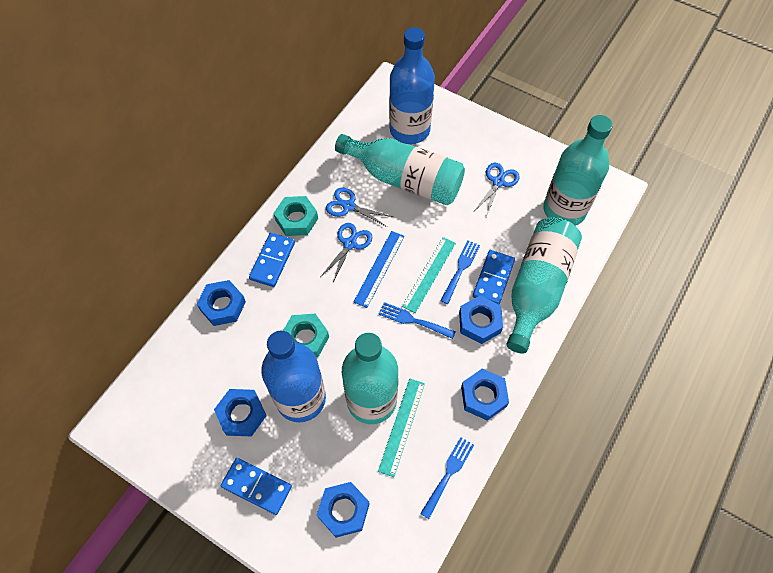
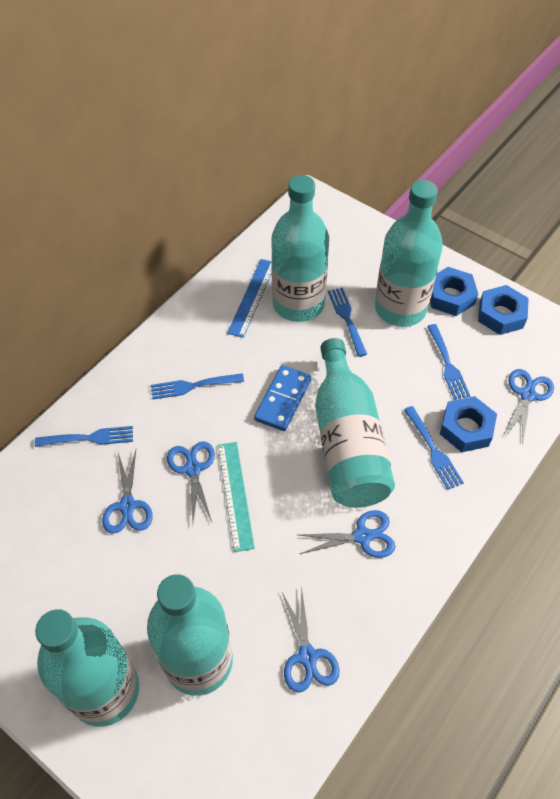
blue bottle: 2 -> 0
blue domino: 3 -> 1
blue fork: 3 -> 5
blue nut: 5 -> 3
blue scissors: 3 -> 5
turquoise bottle: 4 -> 5
turquoise nut: 2 -> 0
turquoise ruler: 2 -> 1

